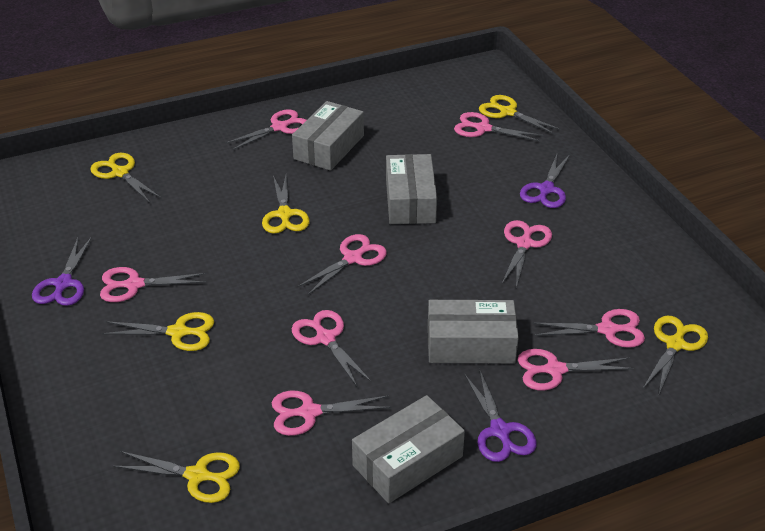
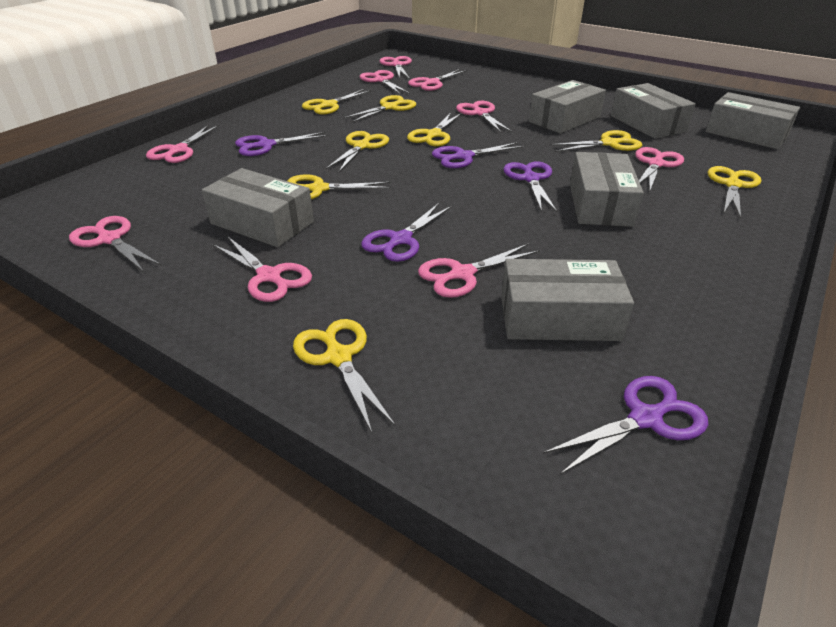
grey box: 4 -> 6
purple scissors: 3 -> 5
yellow scissors: 6 -> 8

